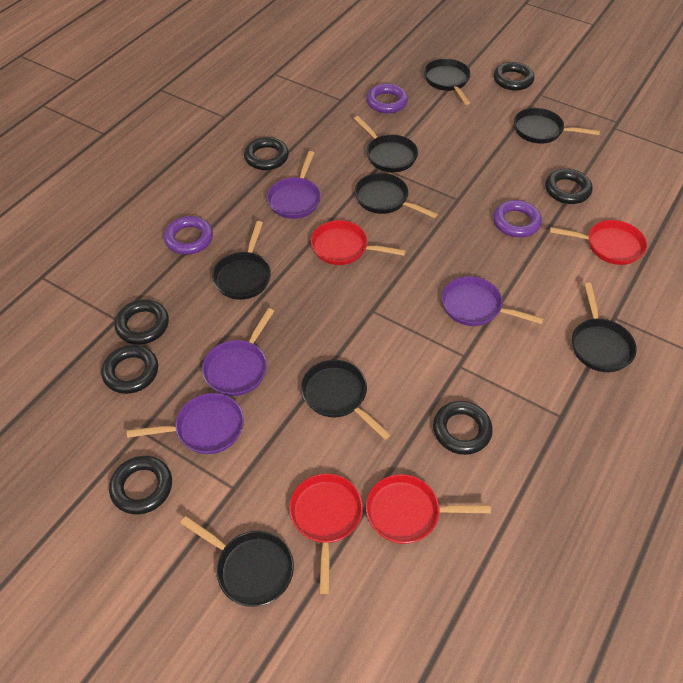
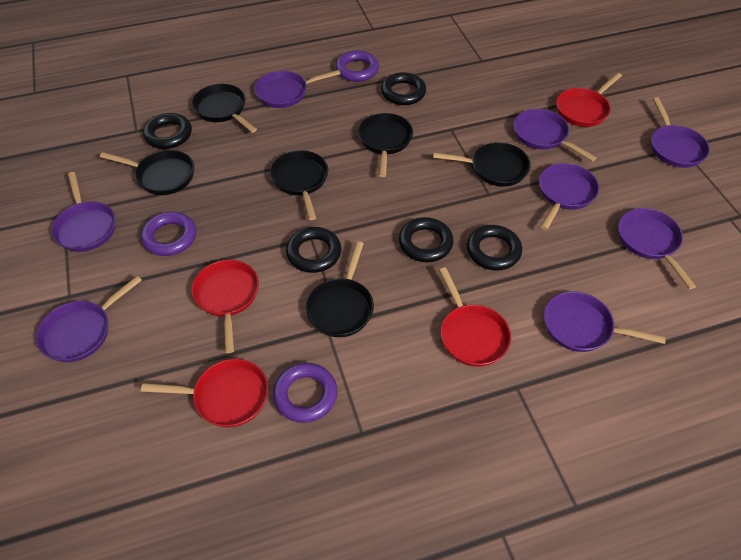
black pan: 8 -> 6
black ring: 7 -> 5
purple pan: 4 -> 8

